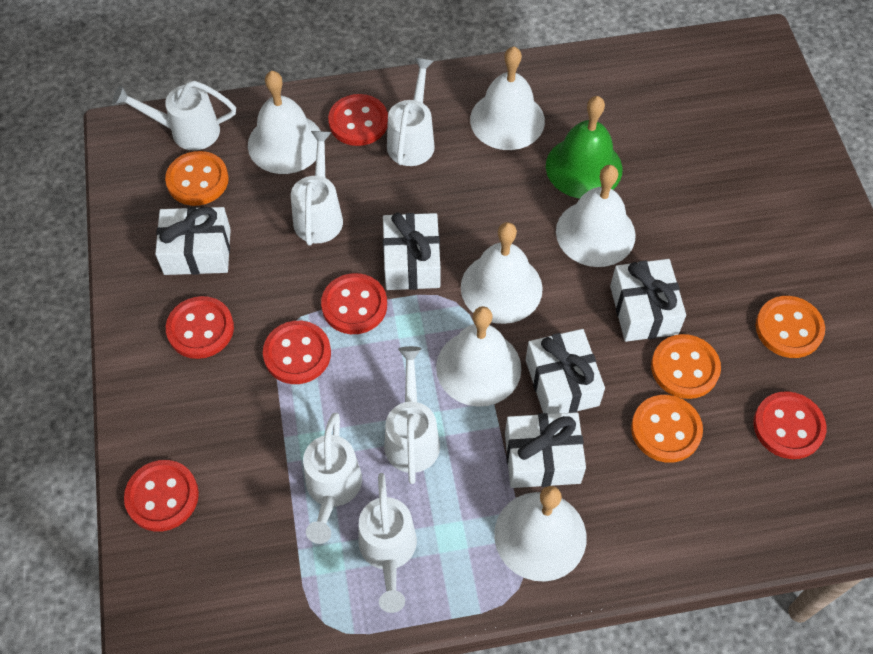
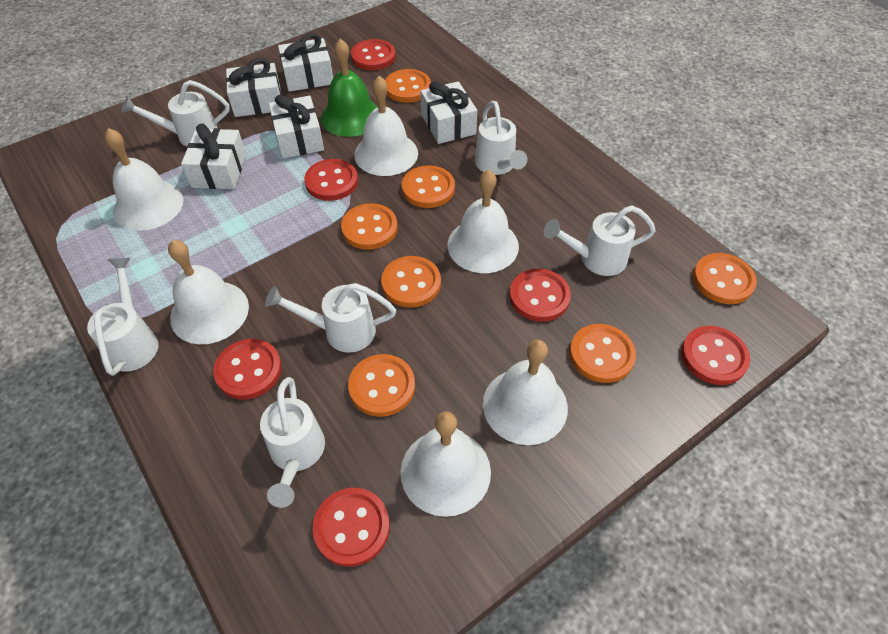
orange button: 4 -> 7

